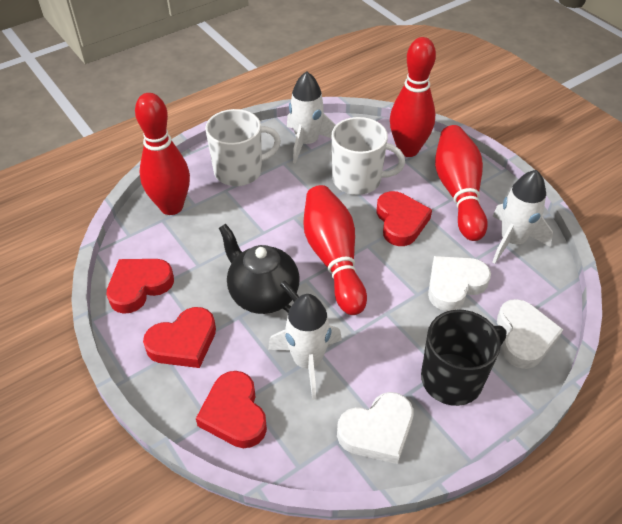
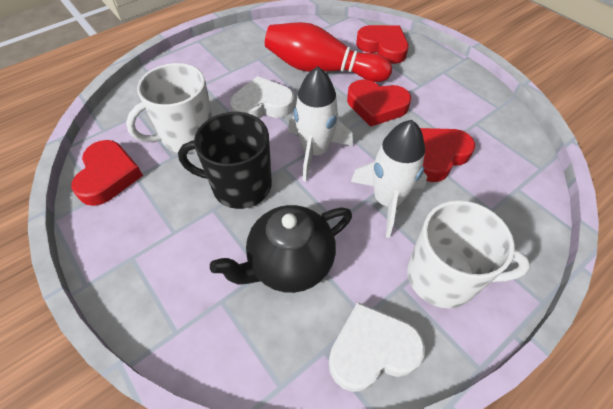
red bowling pin: 4 -> 1
white heart: 3 -> 2
white rocket: 3 -> 2

